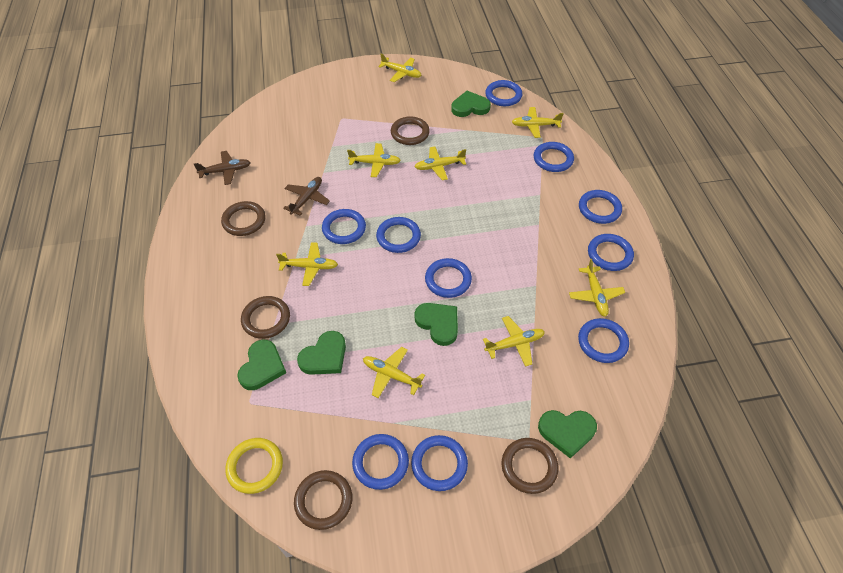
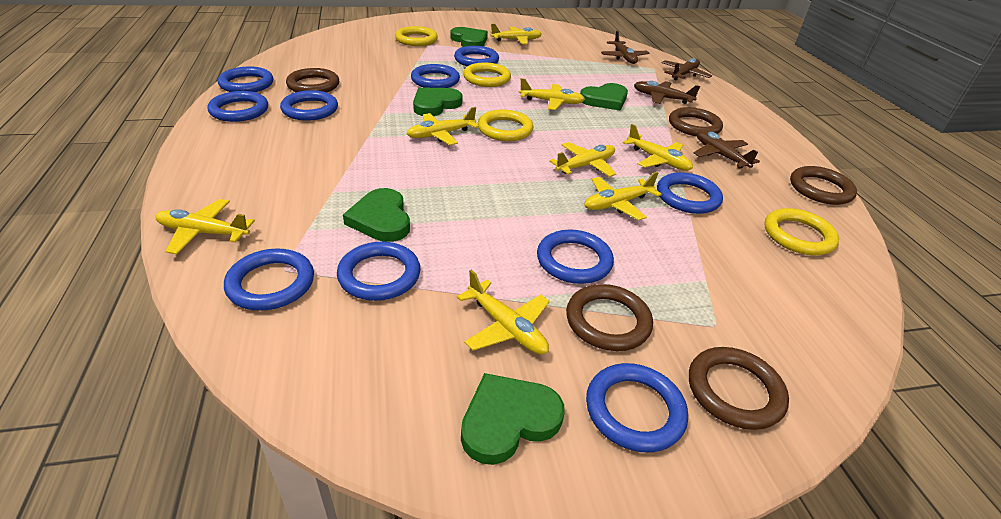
brown plane: 2 -> 4
yellow ring: 1 -> 4

